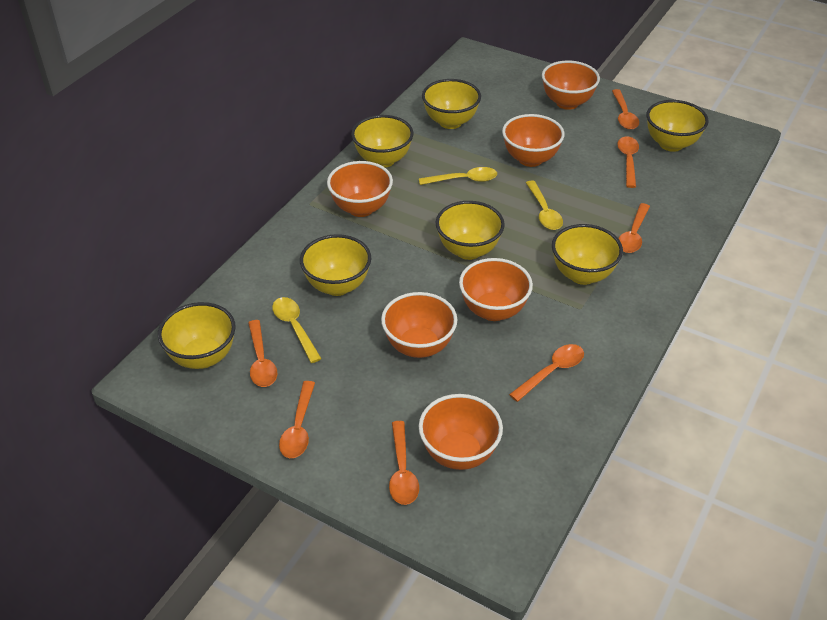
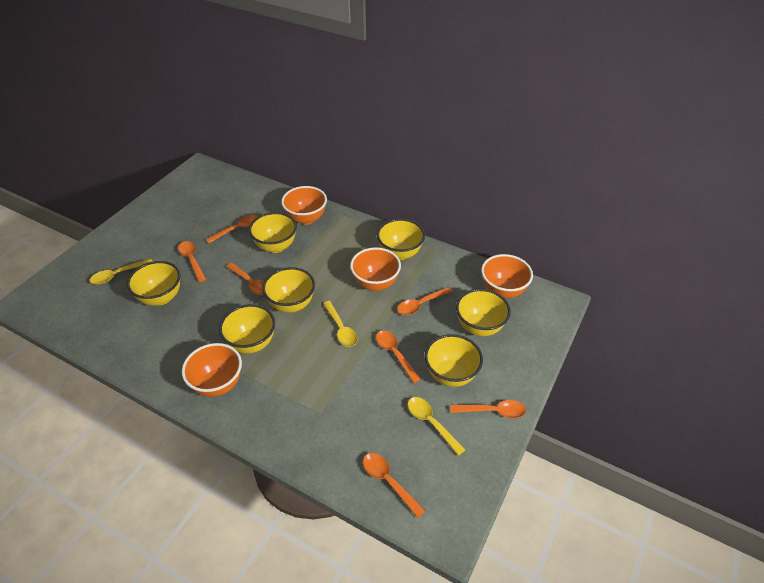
orange bowl: 6 -> 4

